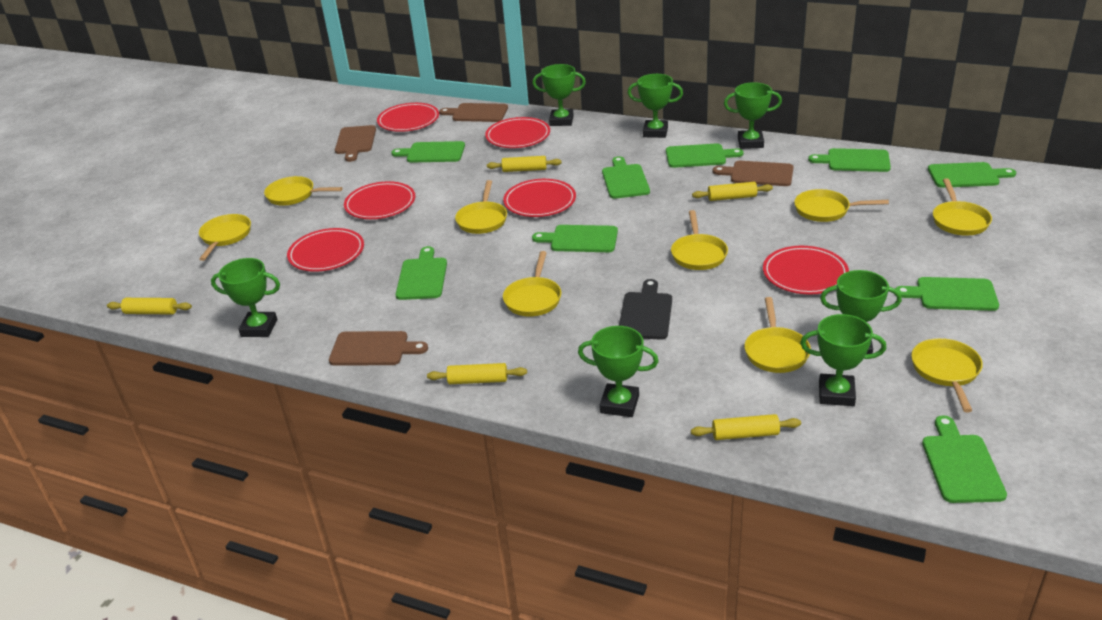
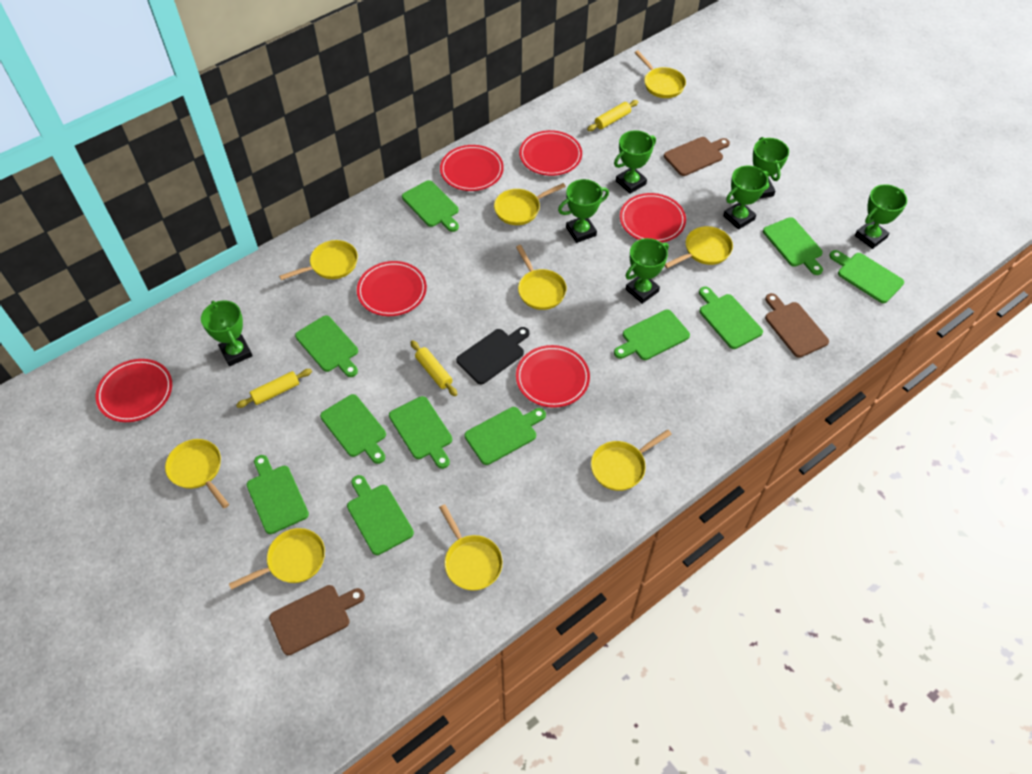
brown cutting board: 4 -> 3
green cutting board: 9 -> 11
yellow rolling pin: 5 -> 3

